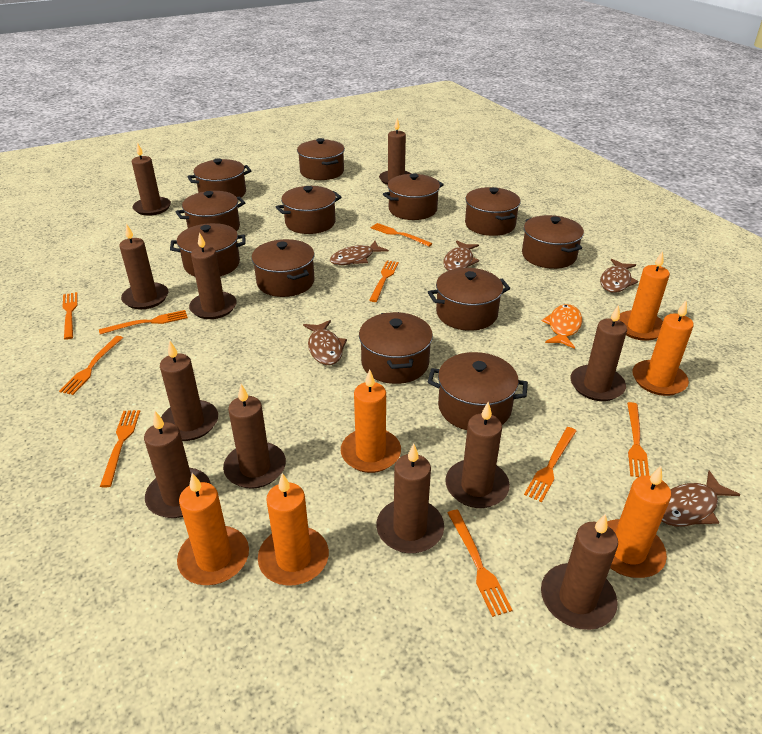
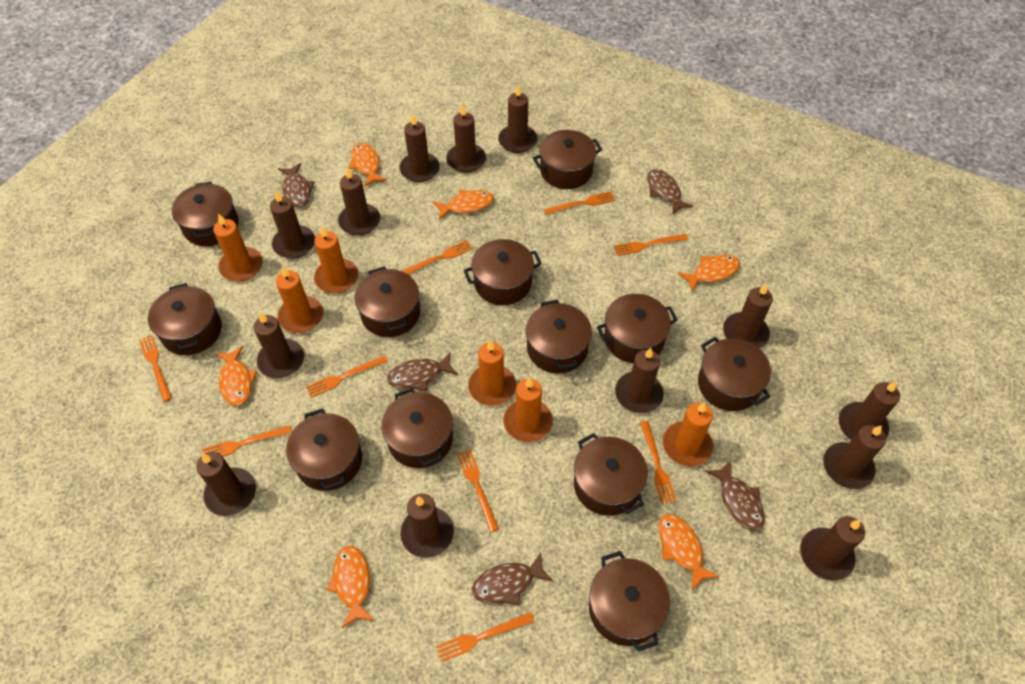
brown candle: 11 -> 13
orange fish: 1 -> 6

